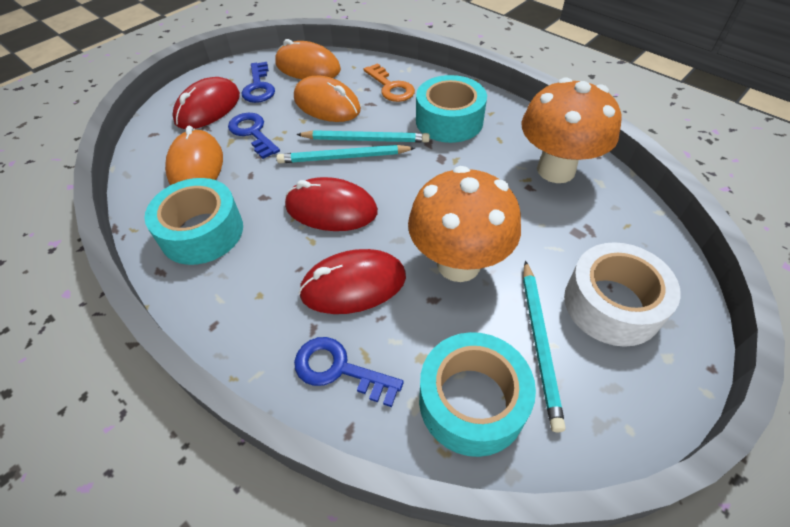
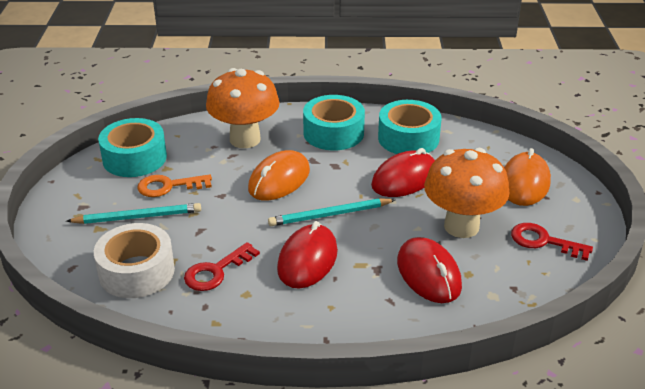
blue key: 3 -> 0
orange mouse: 3 -> 2
red key: 0 -> 2
turquoise pencil: 3 -> 2

